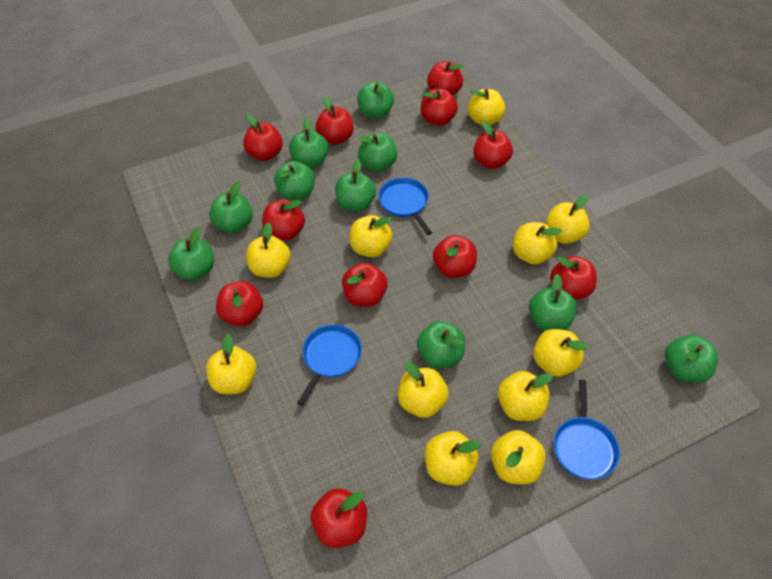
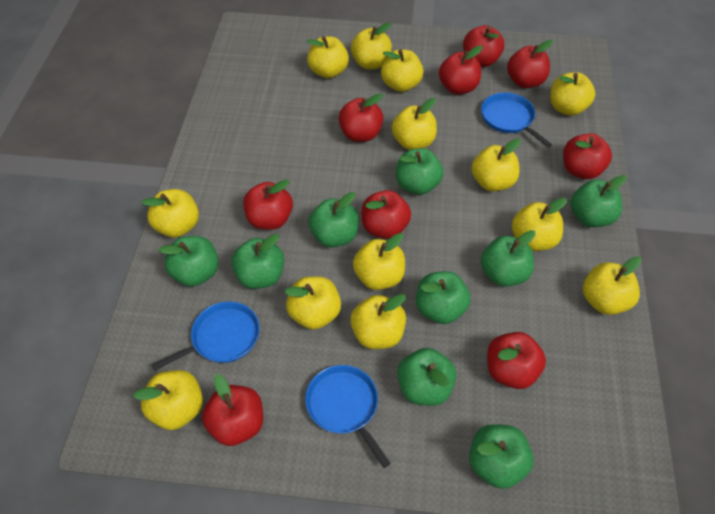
green apple: 10 -> 9
red apple: 11 -> 9
yellow apple: 11 -> 13

